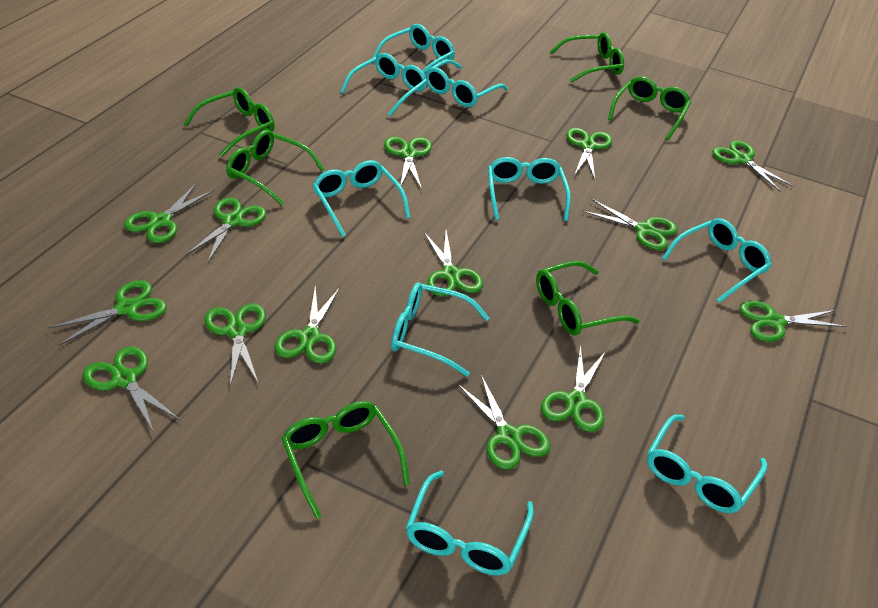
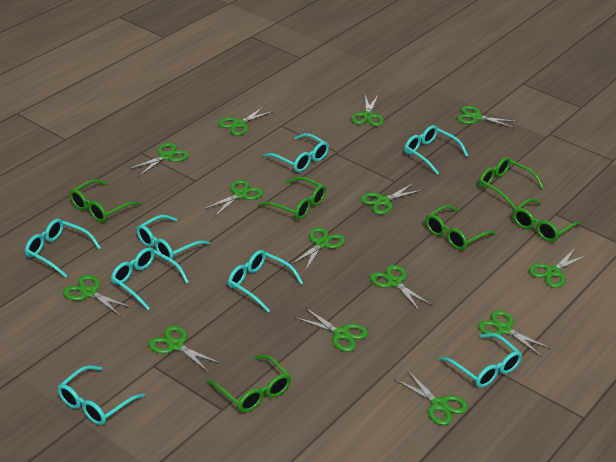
turquoise glasses: 9 -> 8

